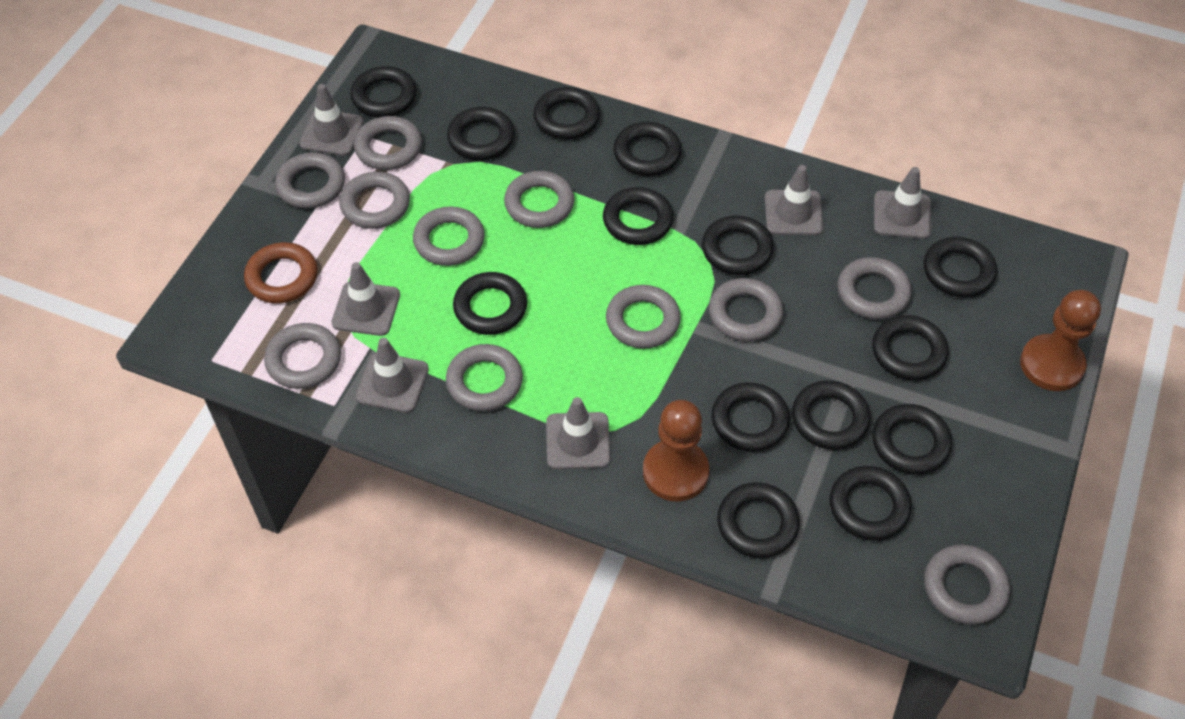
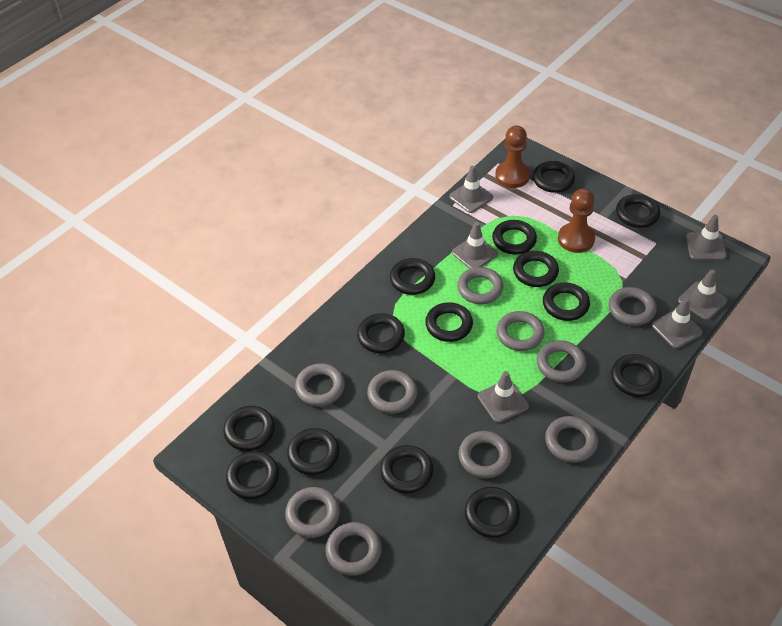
brown ring: 1 -> 0
grey ring: 11 -> 10

